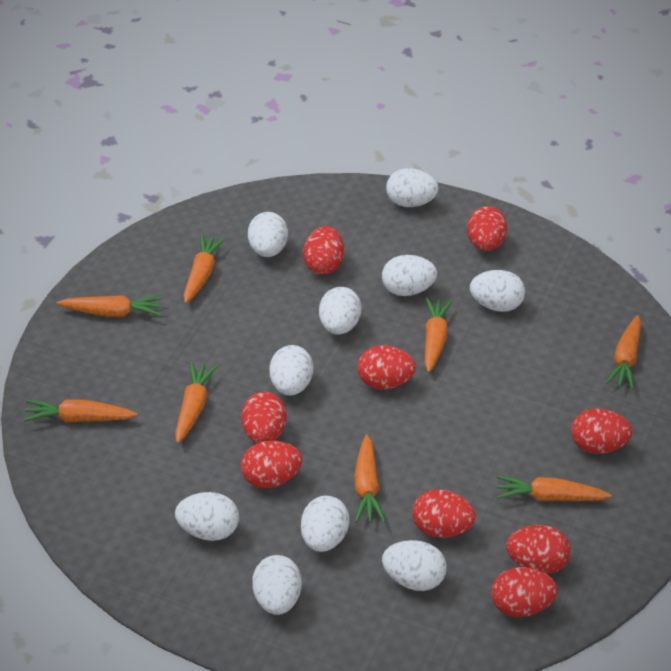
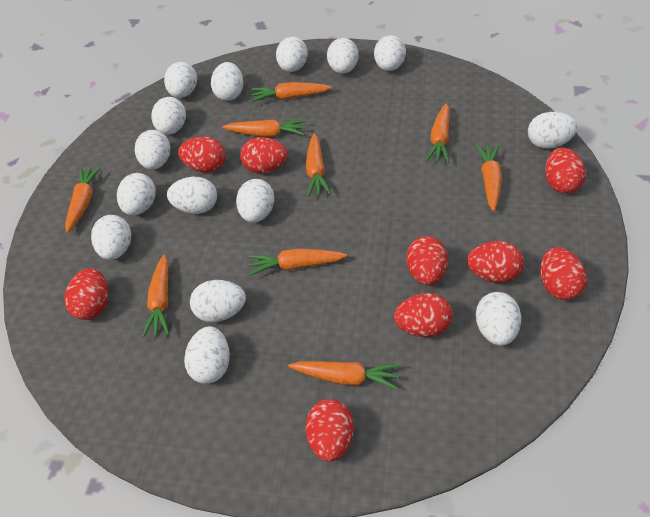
orange carrot: 8 -> 9
white egg: 10 -> 15

